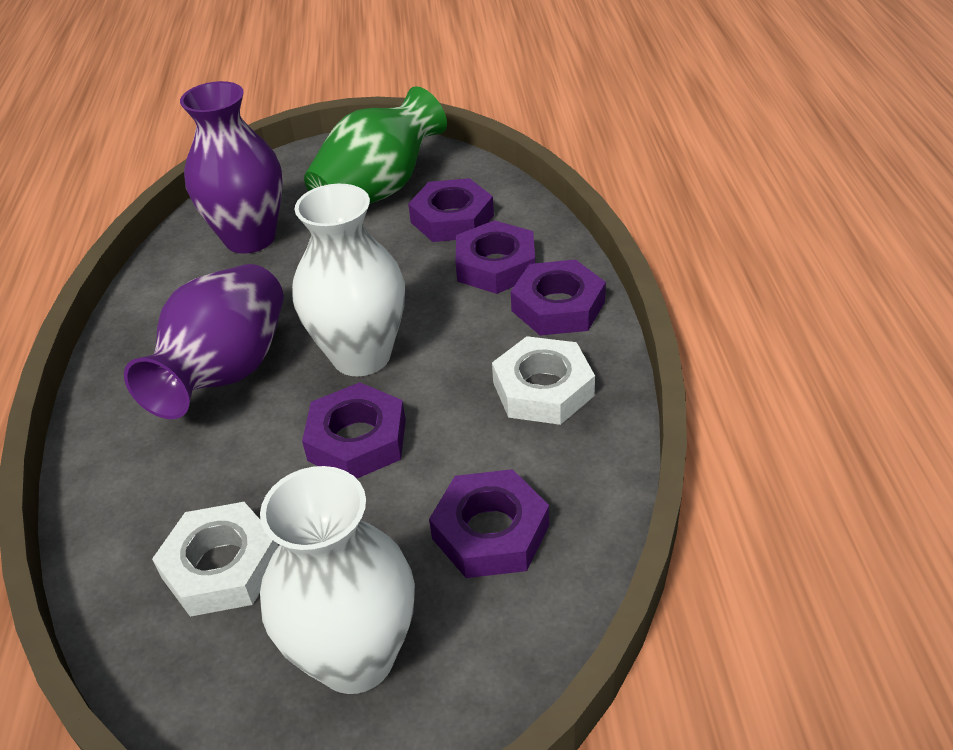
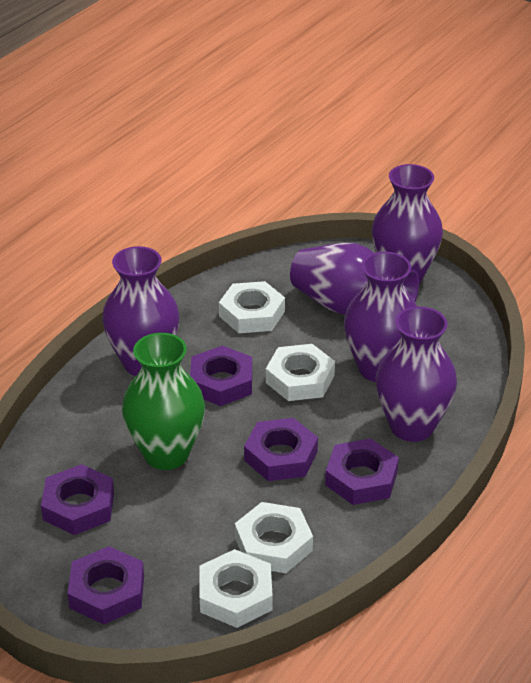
purple vase: 2 -> 5
white nut: 2 -> 4
white vase: 2 -> 0

